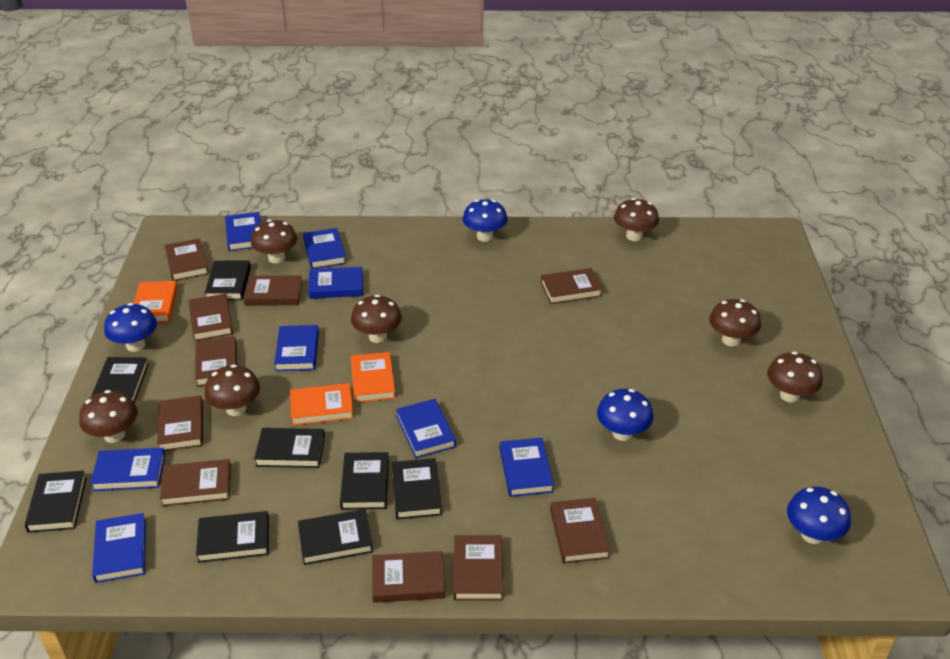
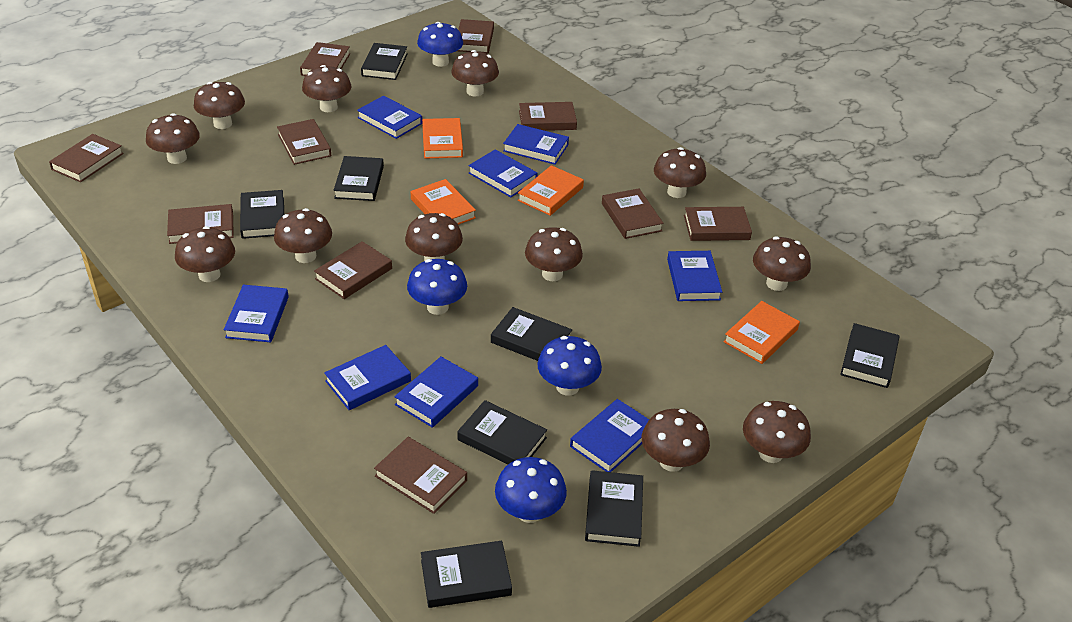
brown mushroom: 7 -> 12
orange book: 3 -> 4

